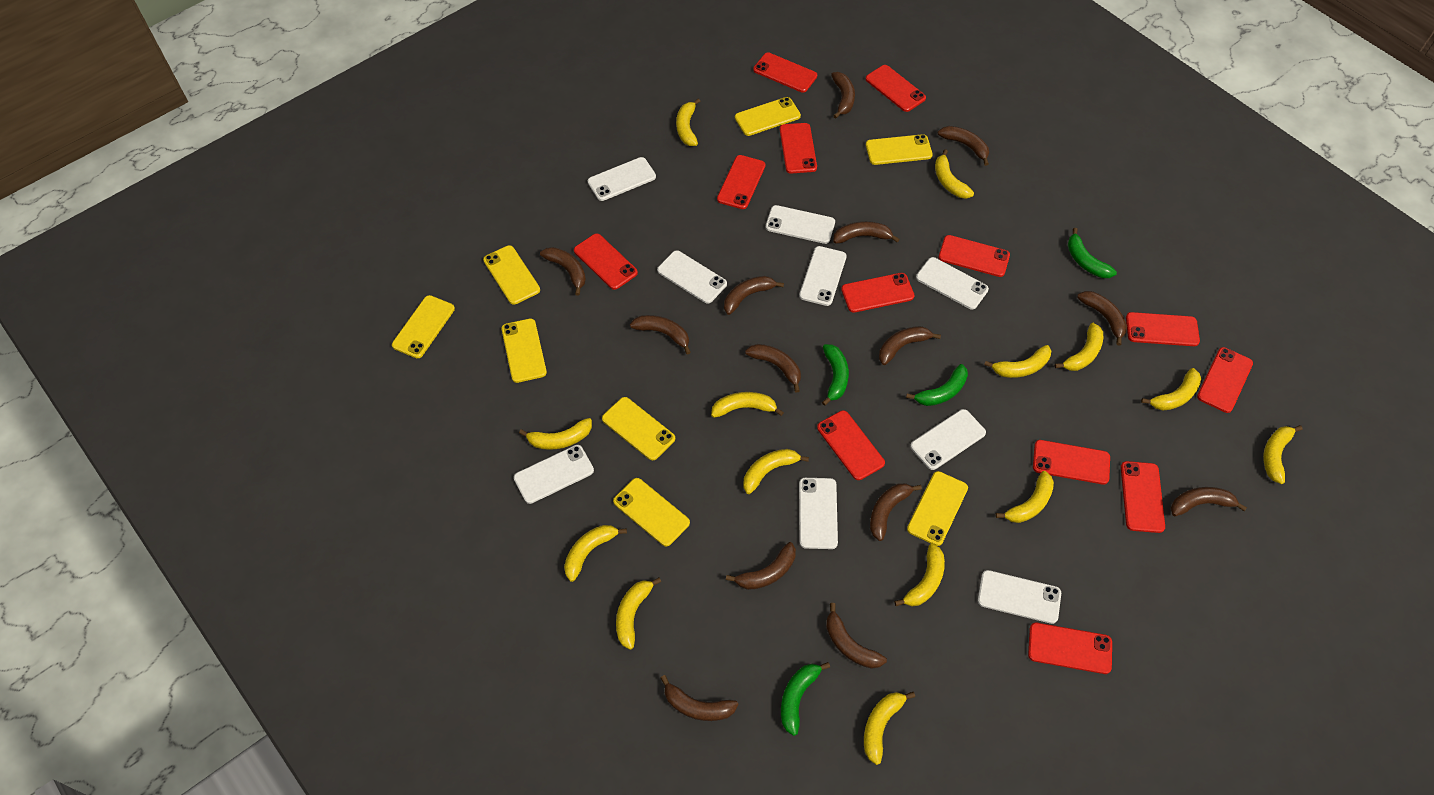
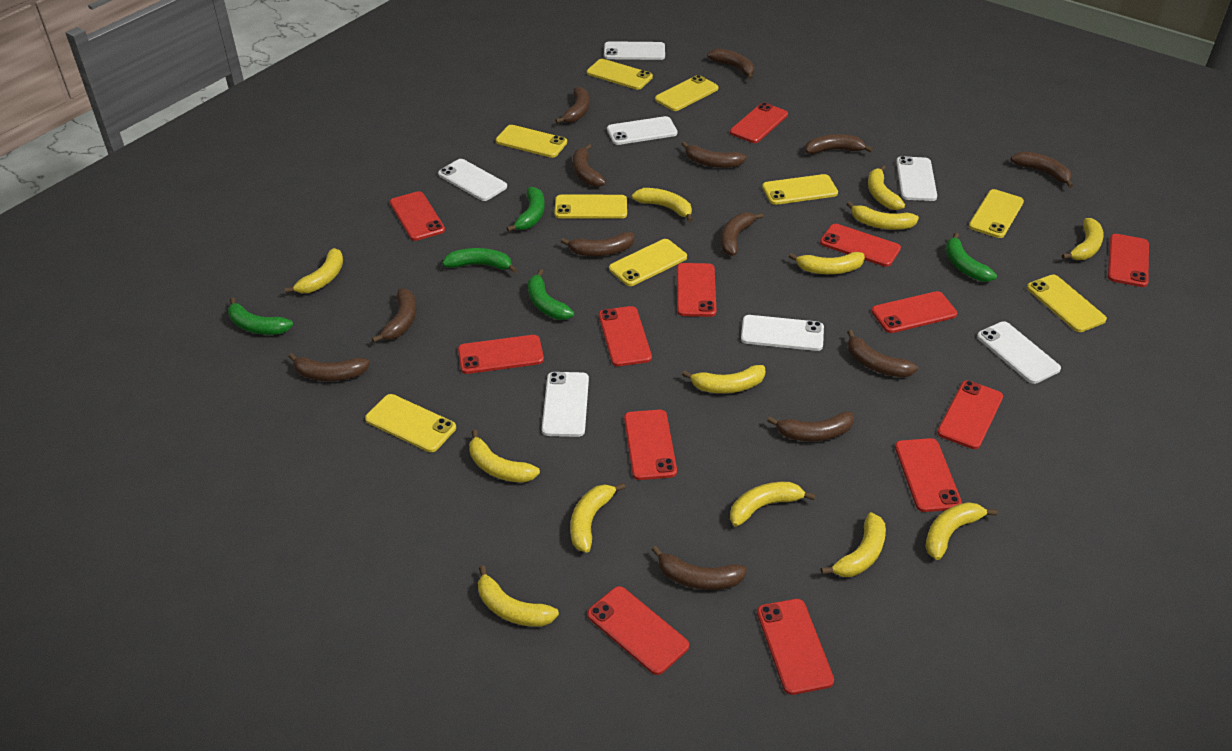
brown banana: 14 -> 13
green banana: 4 -> 5
white phone: 9 -> 7
yellow banana: 14 -> 13
yellow phone: 8 -> 9

